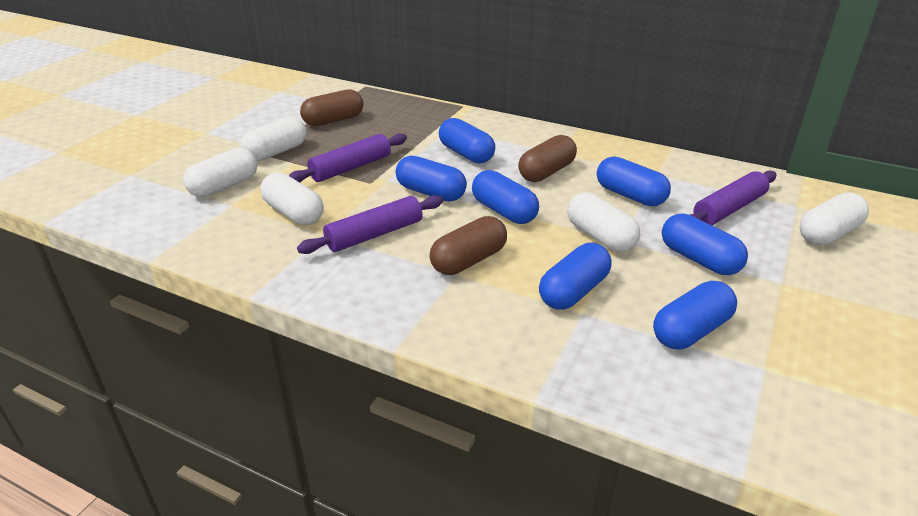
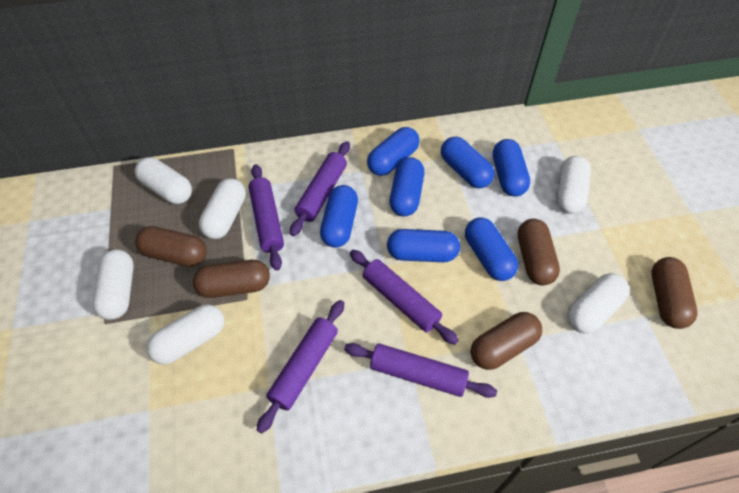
brown capsule: 3 -> 5
purple rolling pin: 3 -> 5
white capsule: 5 -> 6

